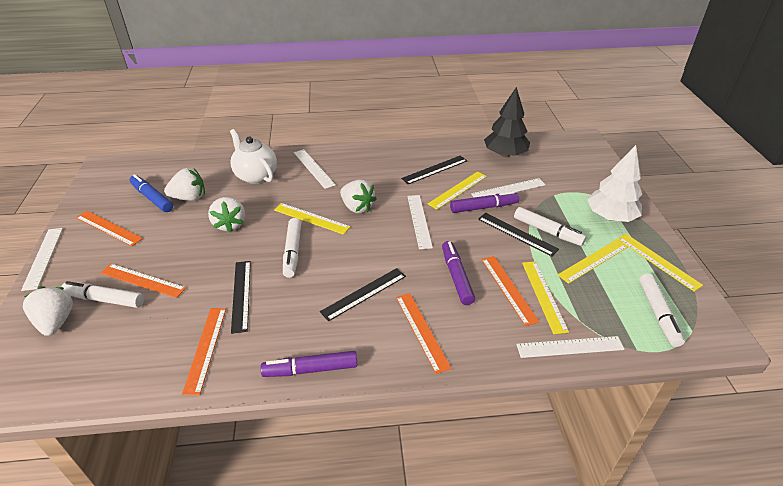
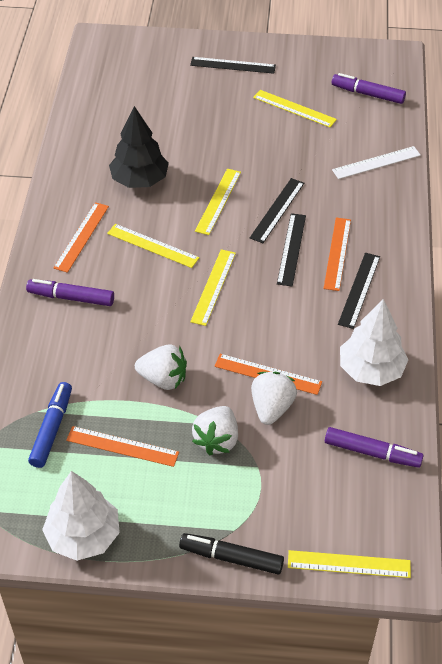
black marker: 0 -> 1
orange ruler: 5 -> 4
white marker: 4 -> 0
white ruler: 5 -> 1
white strawberry: 4 -> 3
white teapot: 1 -> 0
white tree: 1 -> 2

